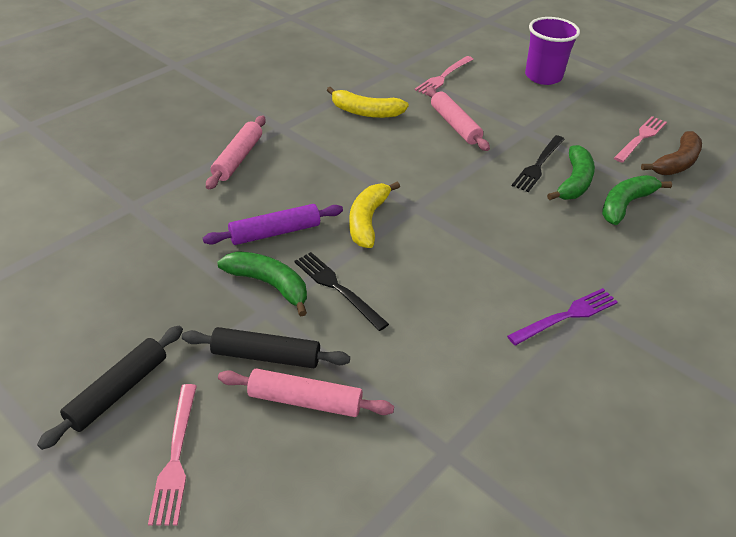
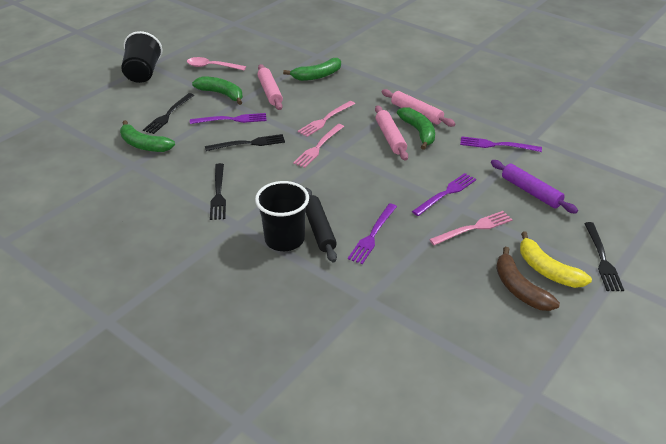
black cup: 0 -> 2
black fork: 2 -> 4
black rolling pin: 2 -> 1
green banana: 3 -> 4
pink spoon: 0 -> 1
purple cup: 1 -> 0
purple fork: 1 -> 4
yellow banana: 2 -> 1

